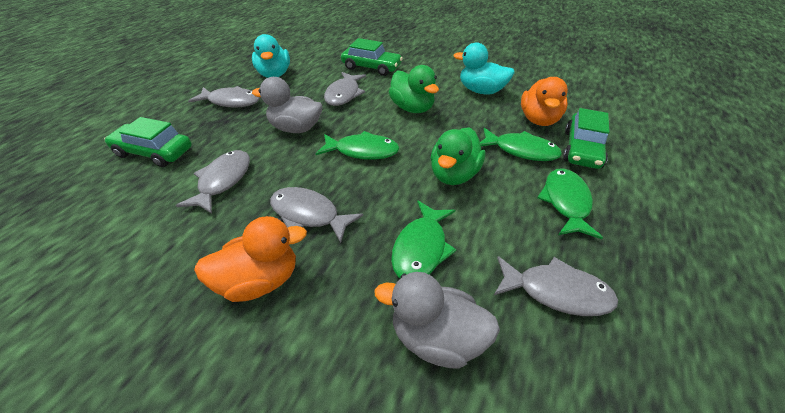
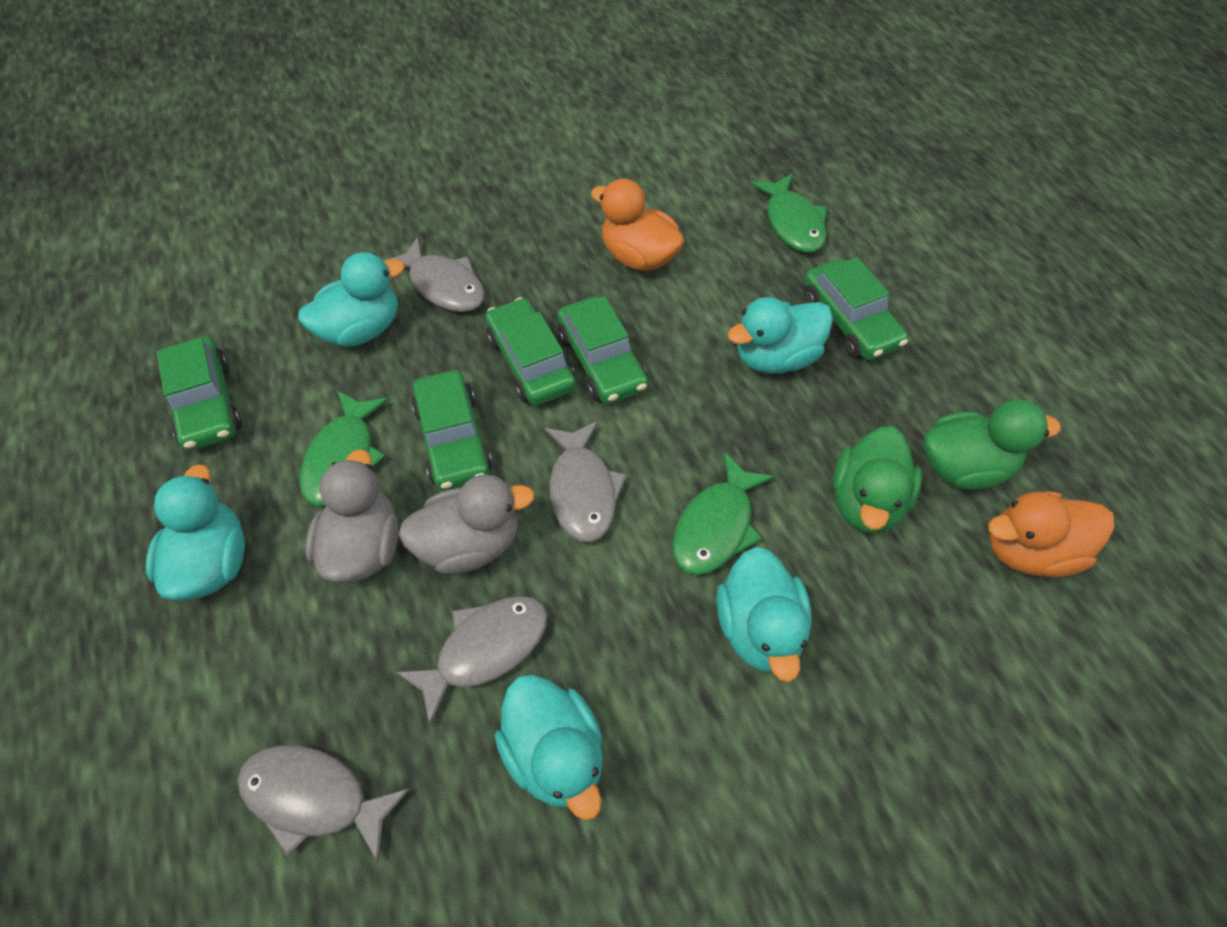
green car: 3 -> 5
green fish: 4 -> 3
grey fish: 5 -> 4
turquoise duck: 2 -> 5

